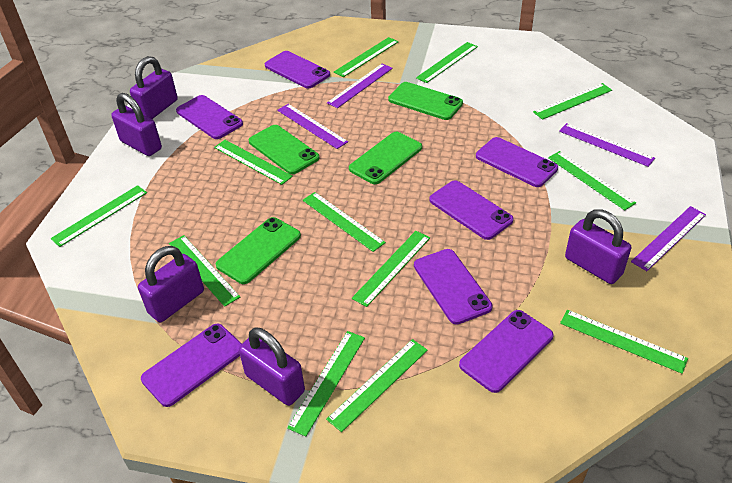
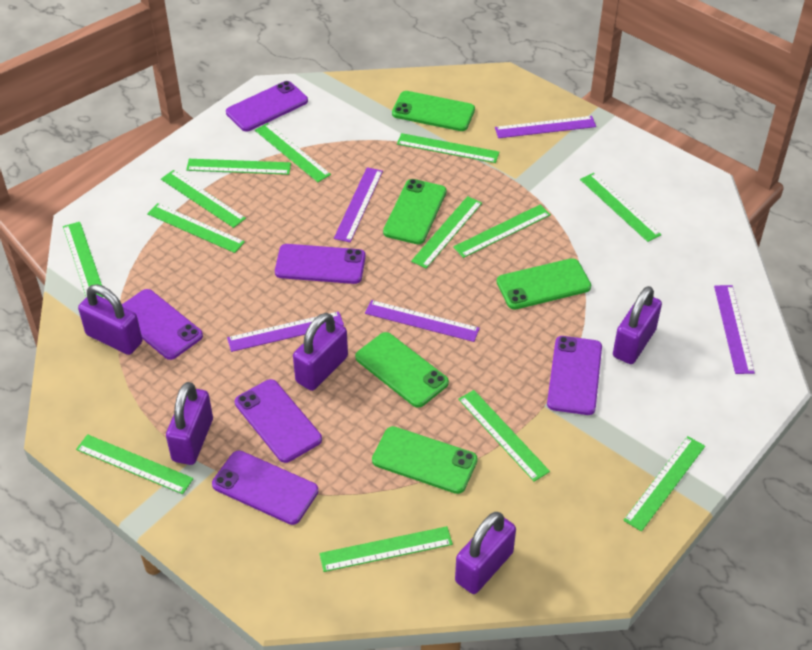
green phone: 4 -> 5
green ruler: 12 -> 13
purple phone: 7 -> 6
purple ruler: 4 -> 5

